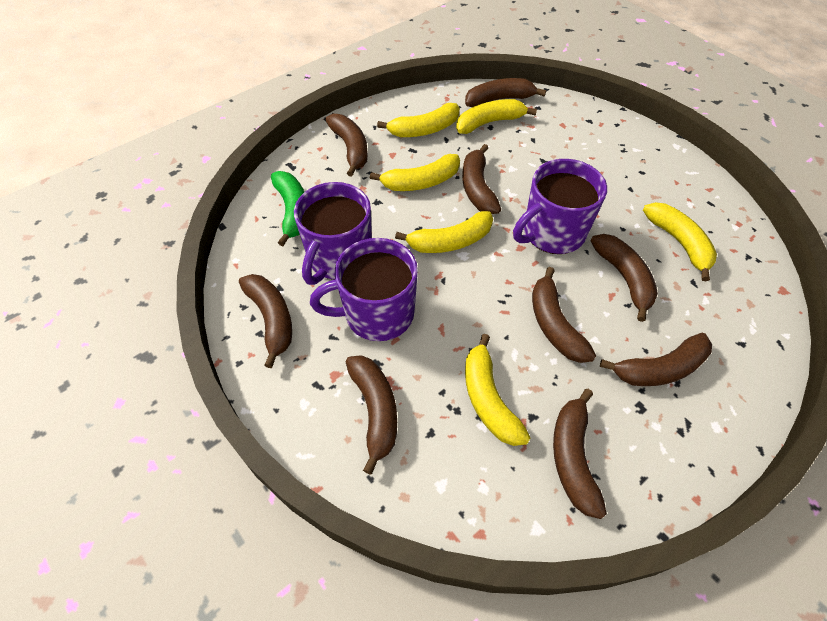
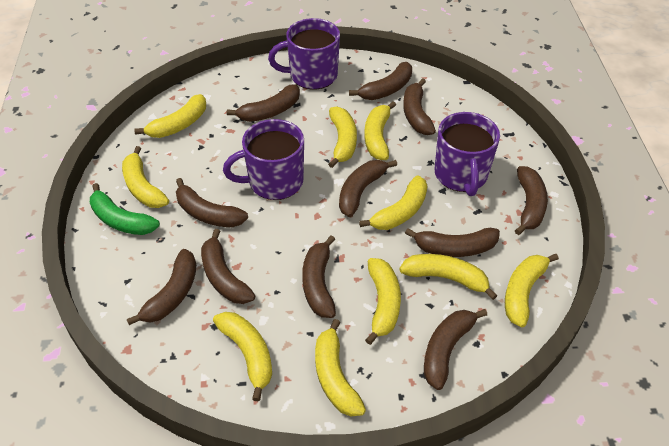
brown banana: 9 -> 11
yellow banana: 6 -> 10

